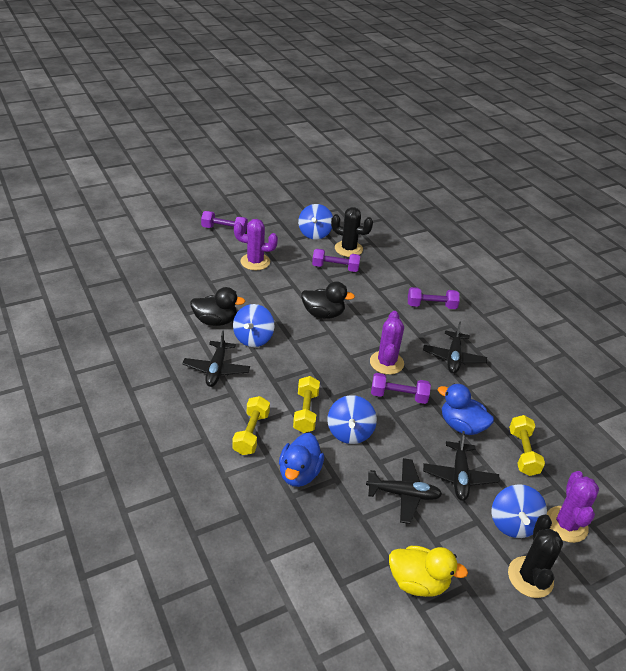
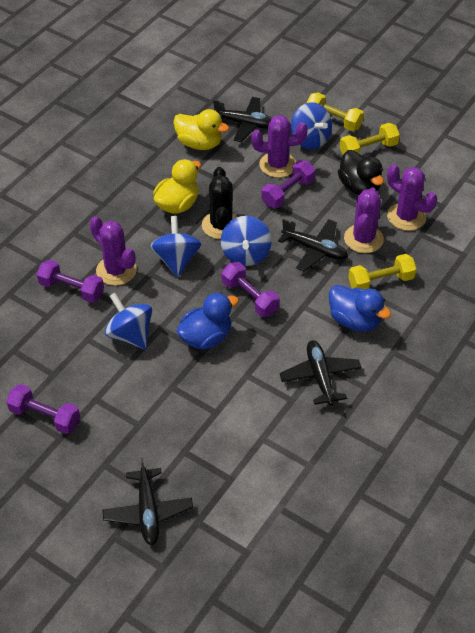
black cactus: 2 -> 1
black duck: 2 -> 1
purple cactus: 3 -> 4
yellow duck: 1 -> 2

